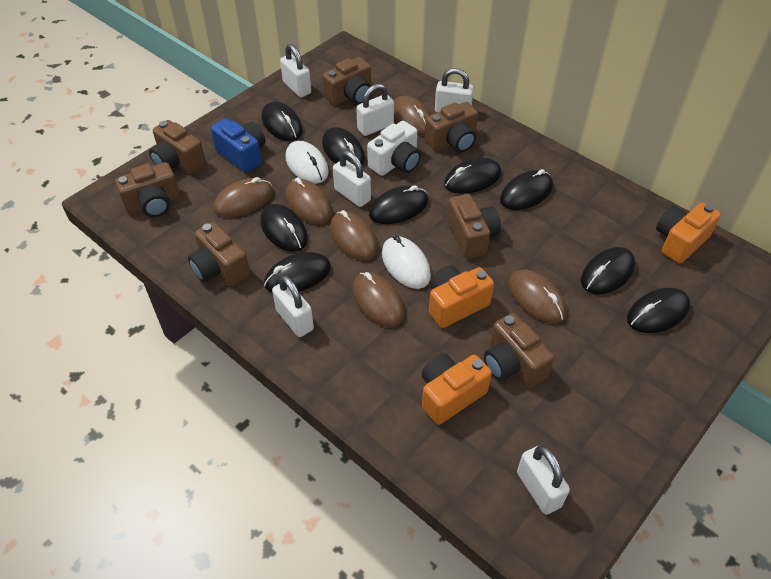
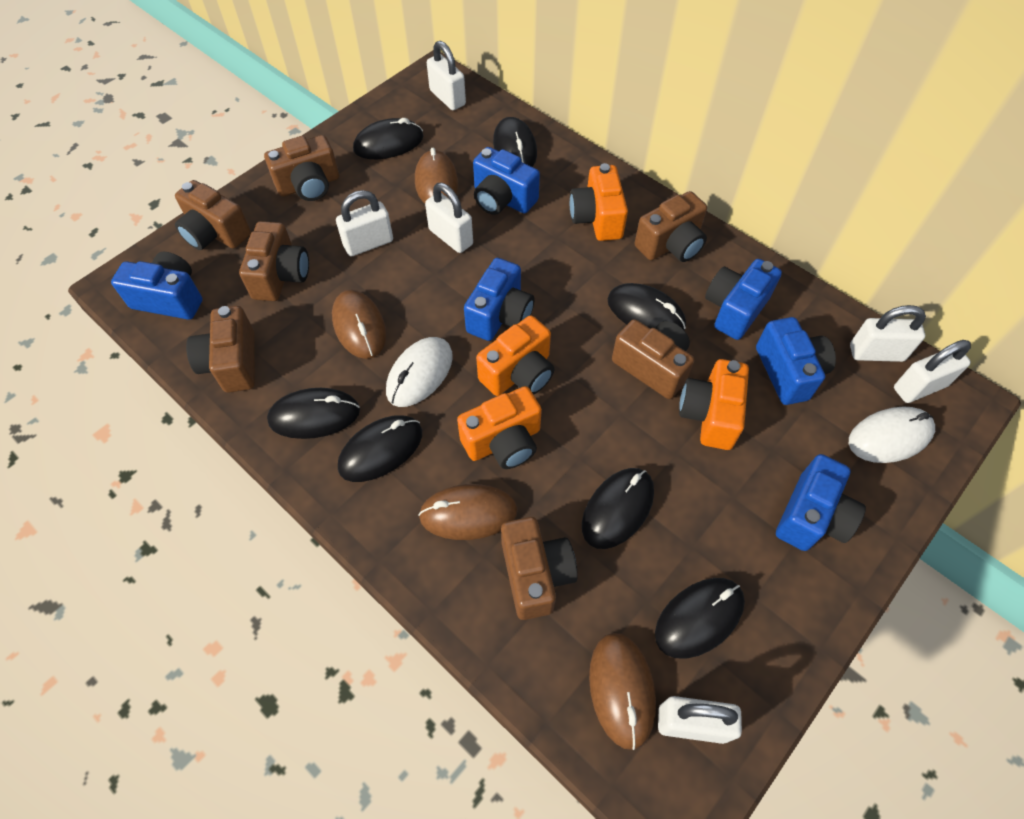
black mouse: 9 -> 7
blue camera: 1 -> 6
brown mouse: 6 -> 4
orange camera: 3 -> 4
white camera: 1 -> 0

